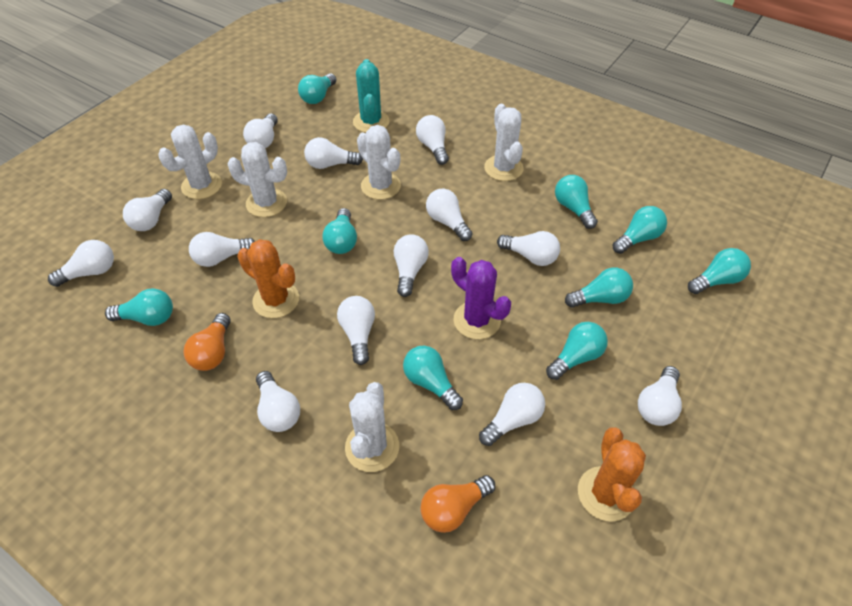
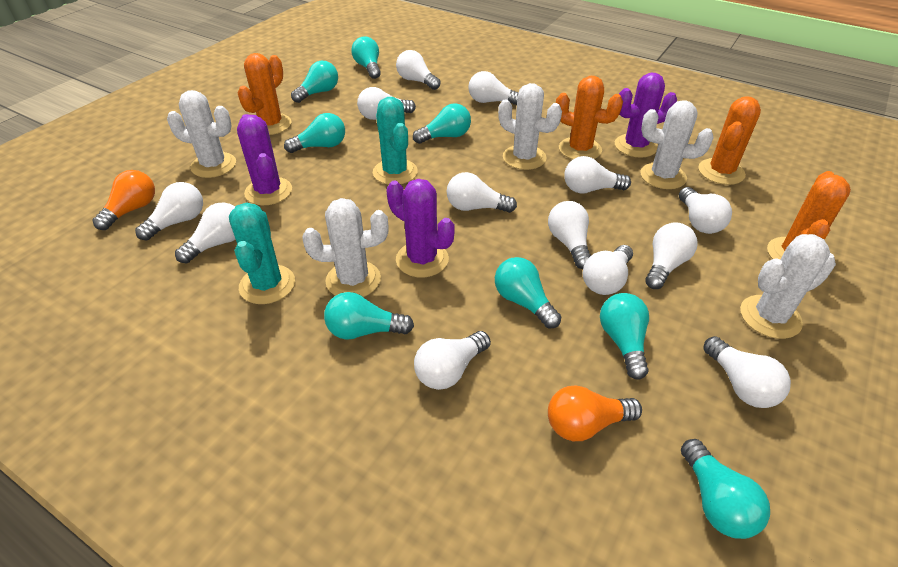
orange cactus: 2 -> 4
purple cactus: 1 -> 3
turquoise cactus: 1 -> 2
turquoise light bulb: 9 -> 8

